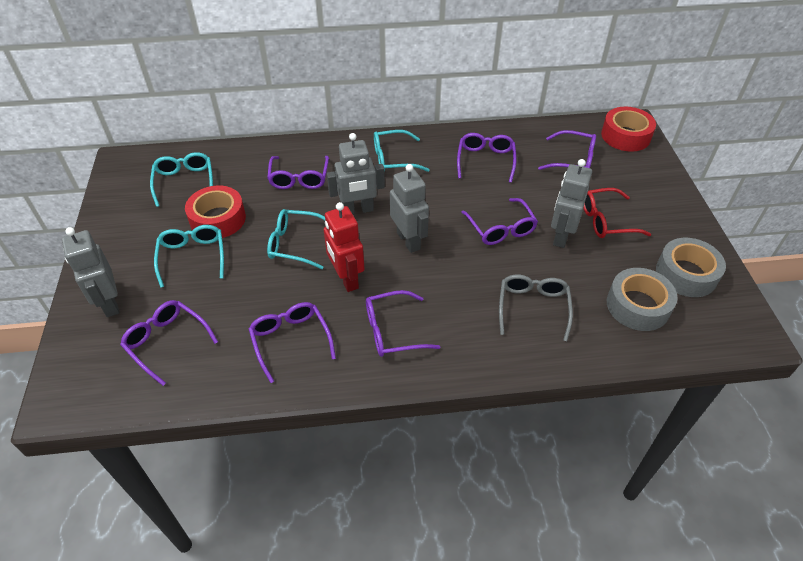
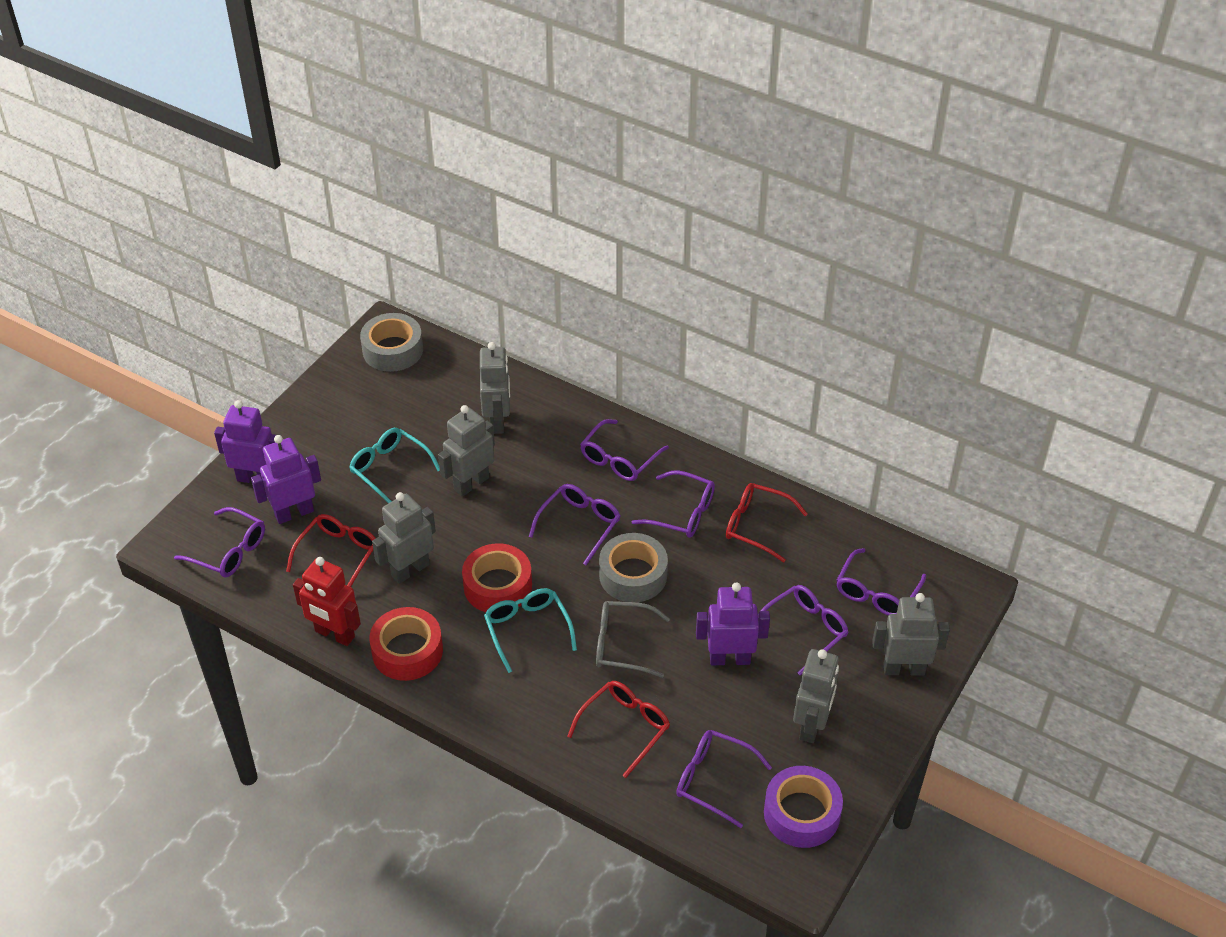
grey robot: 4 -> 5
purple robot: 0 -> 3
purple tape: 0 -> 1
red glasses: 1 -> 3
turquoise glasses: 4 -> 2

